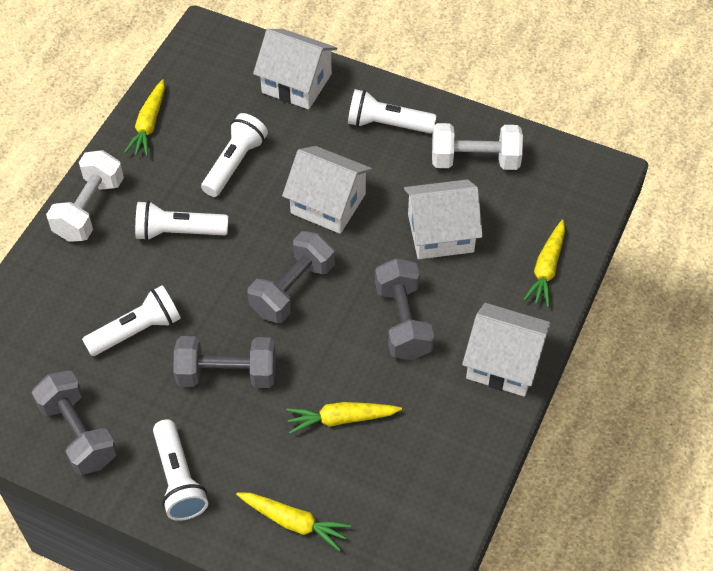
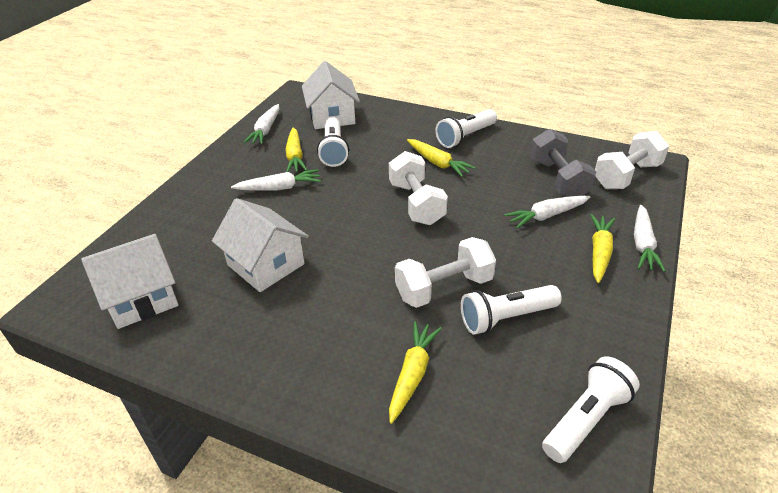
grey dumbbell: 4 -> 1
white carrot: 0 -> 4
white dumbbell: 2 -> 3
white flashlight: 5 -> 4
white house: 4 -> 3

